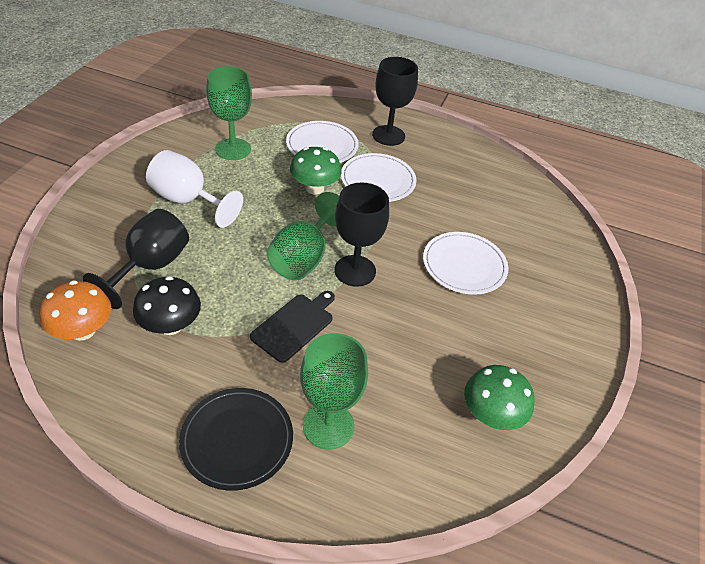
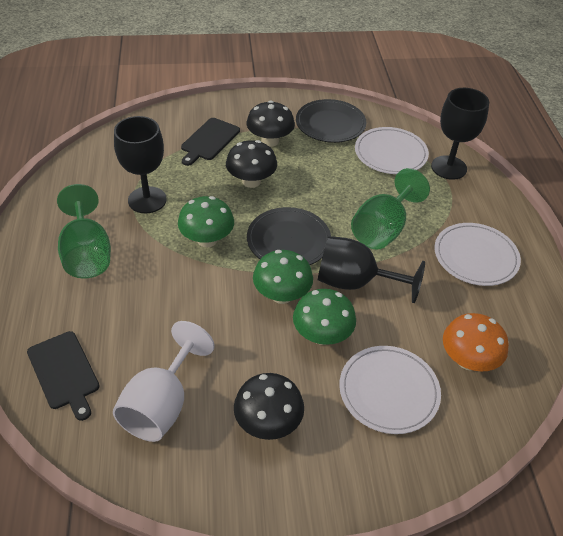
black cutting board: 1 -> 2
black mushroom: 1 -> 3
black plate: 1 -> 2
green goblet: 3 -> 2
green mushroom: 2 -> 3

